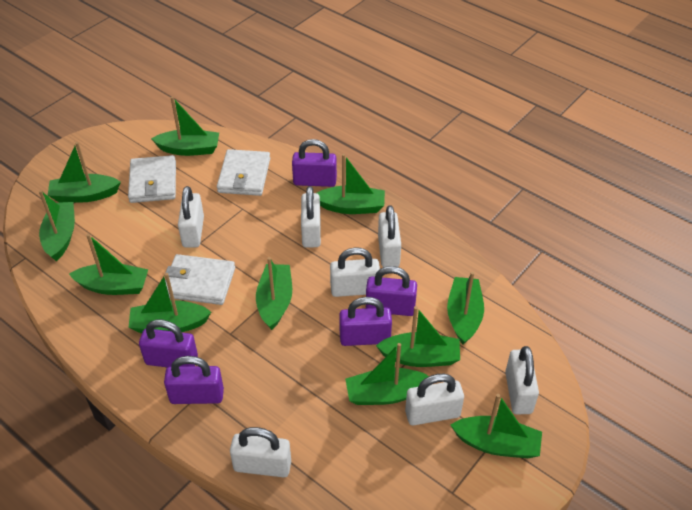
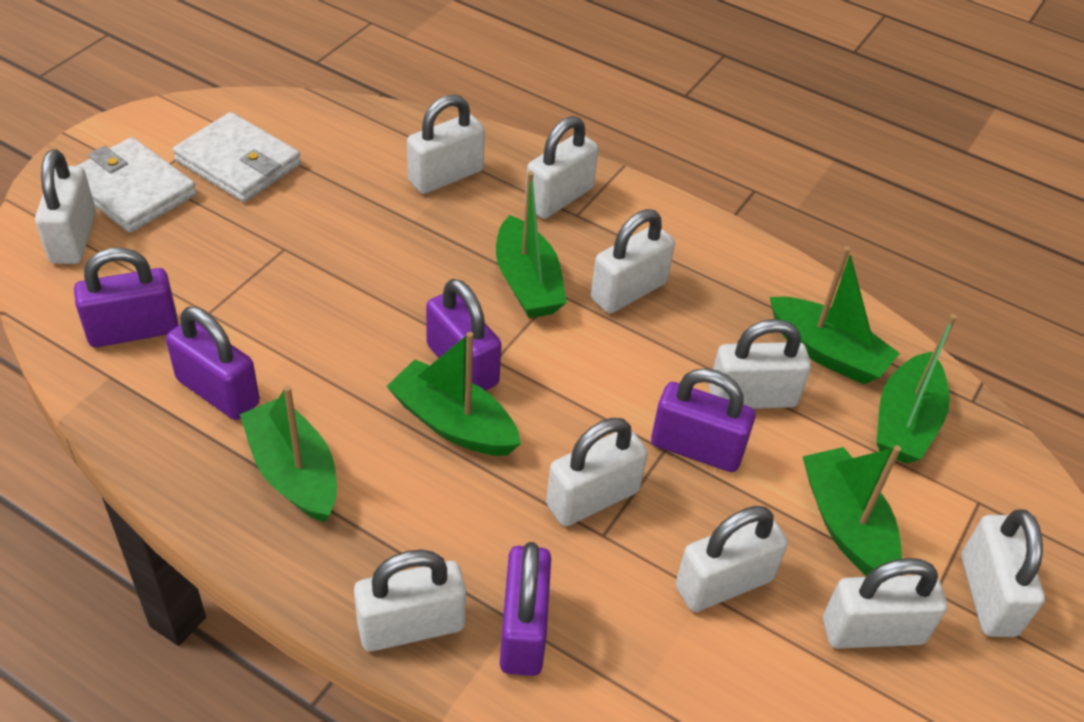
green boat: 11 -> 6
white padlock: 7 -> 10
white wallet: 3 -> 2

